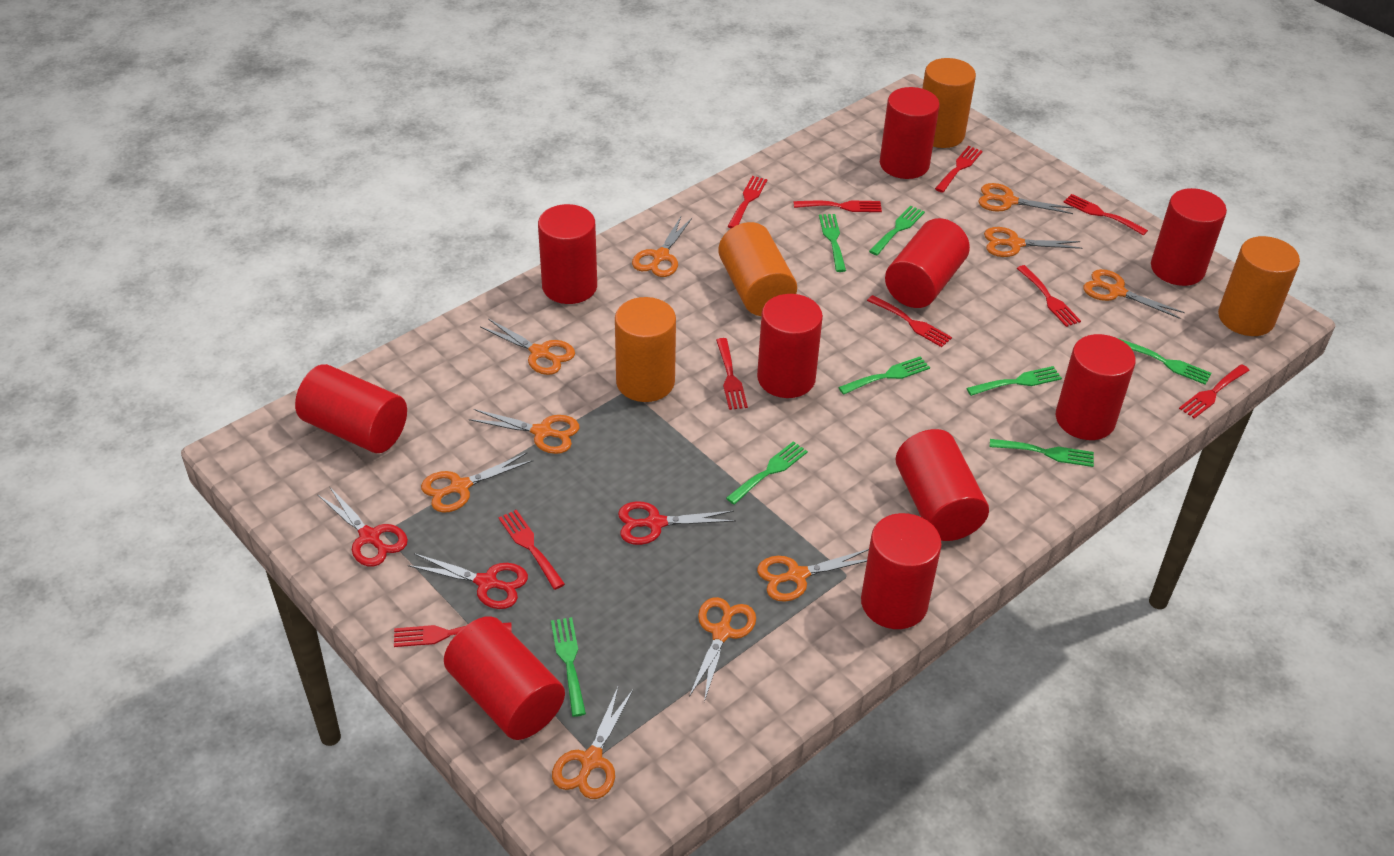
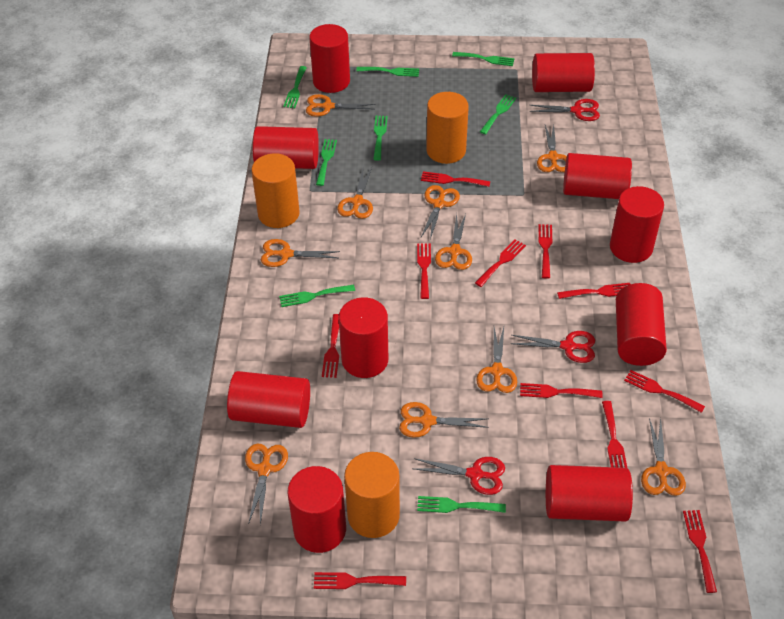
orange cylinder: 4 -> 3
red fork: 10 -> 11

